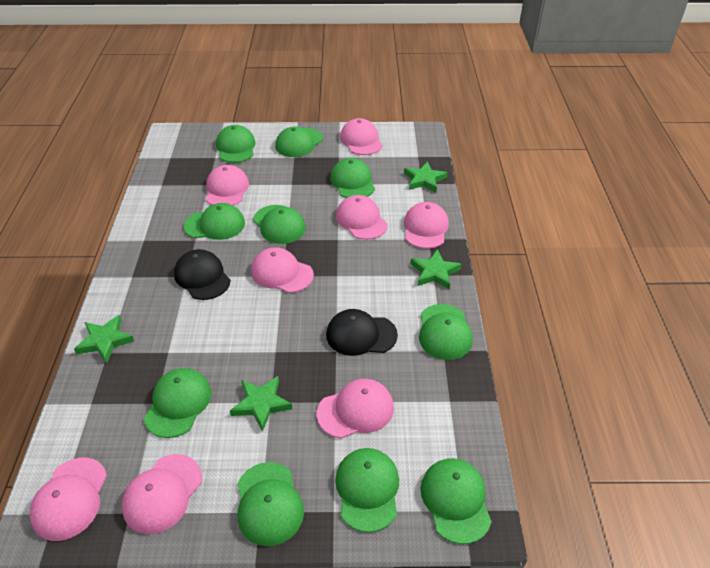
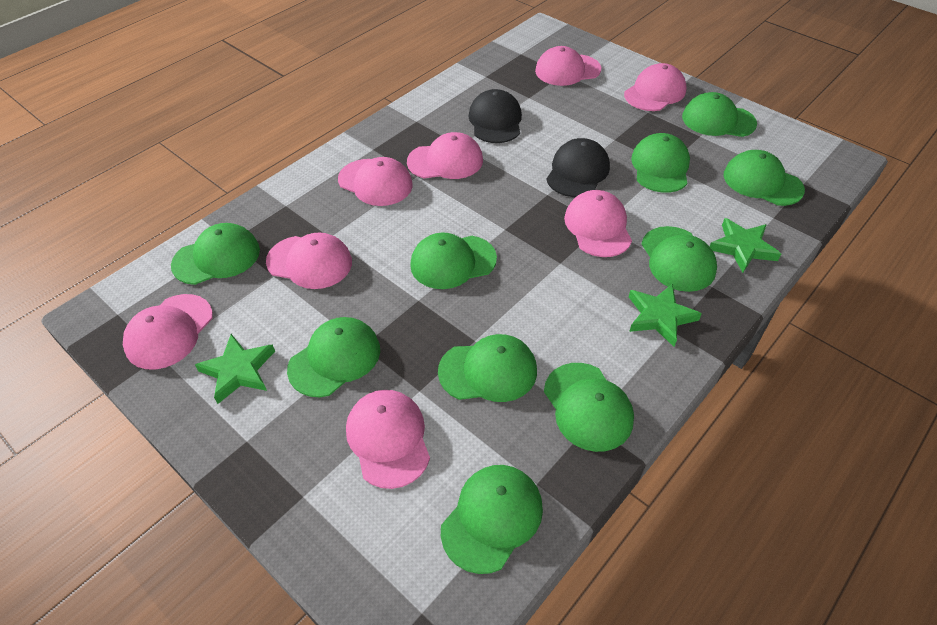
green star: 4 -> 3

